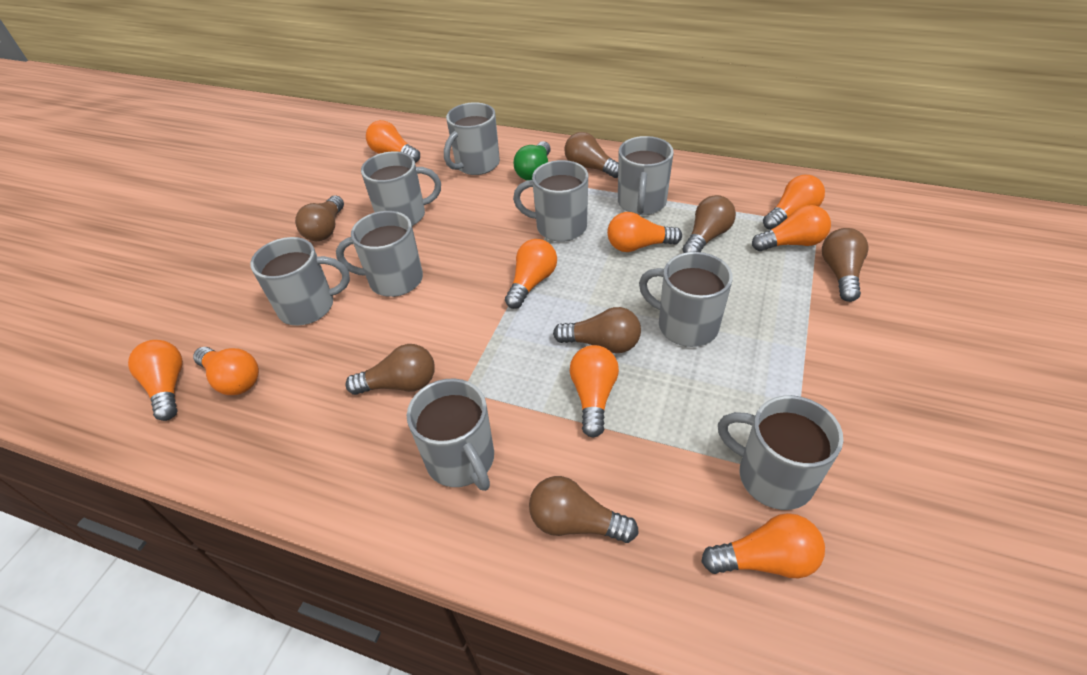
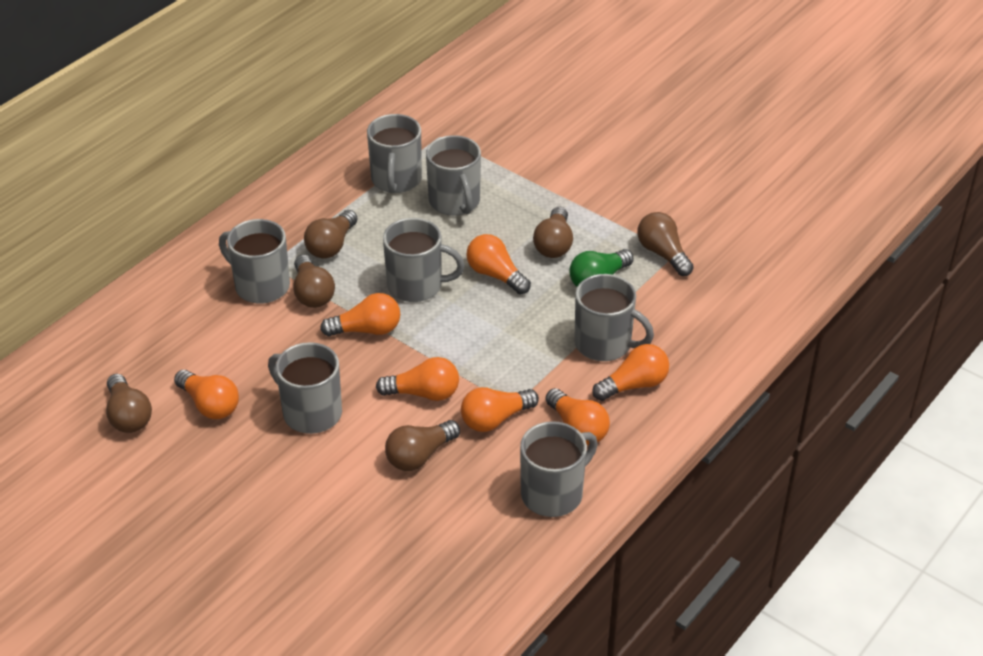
brown light bulb: 7 -> 6
grey mug: 9 -> 7
orange light bulb: 9 -> 7

